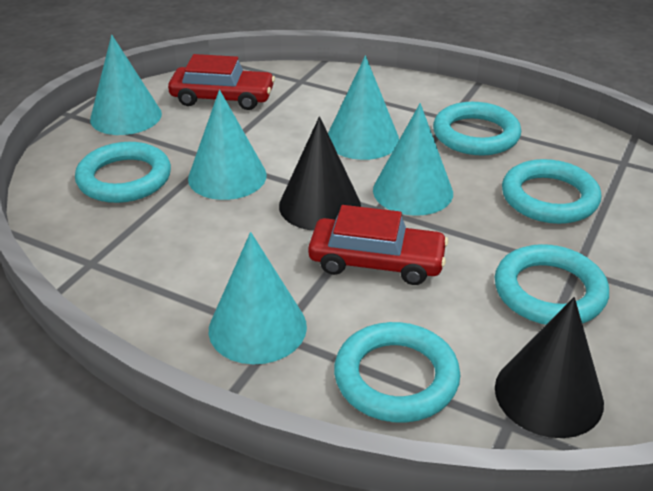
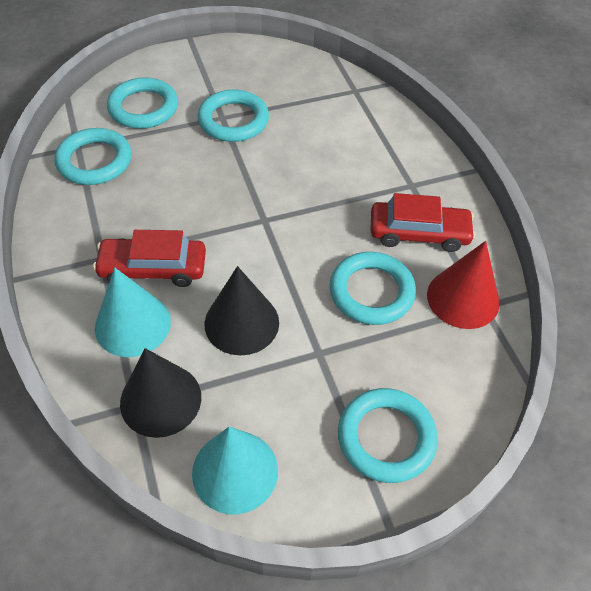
red cone: 0 -> 1
turquoise cone: 5 -> 2

